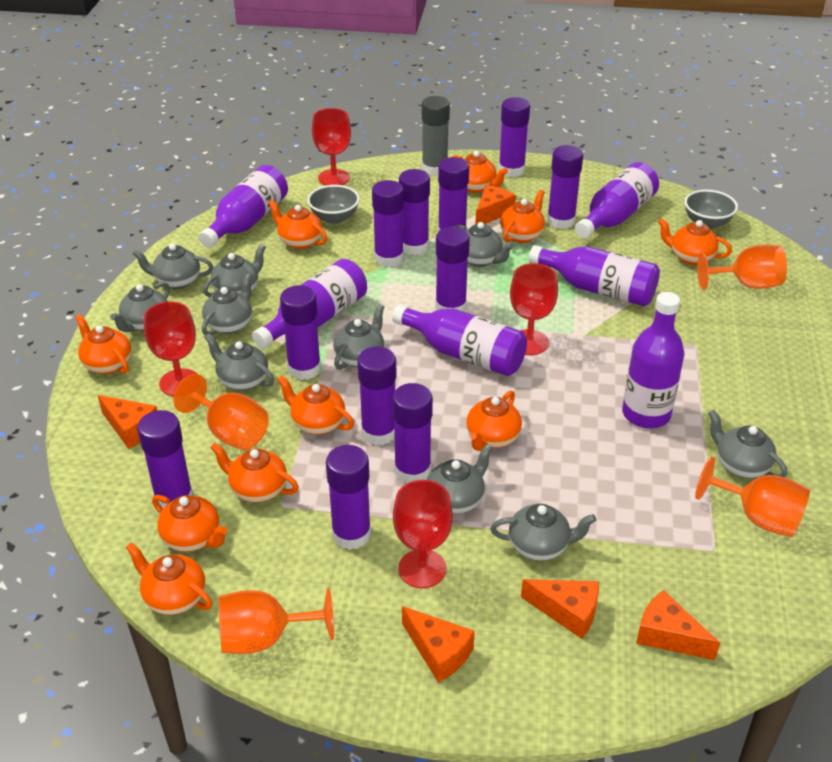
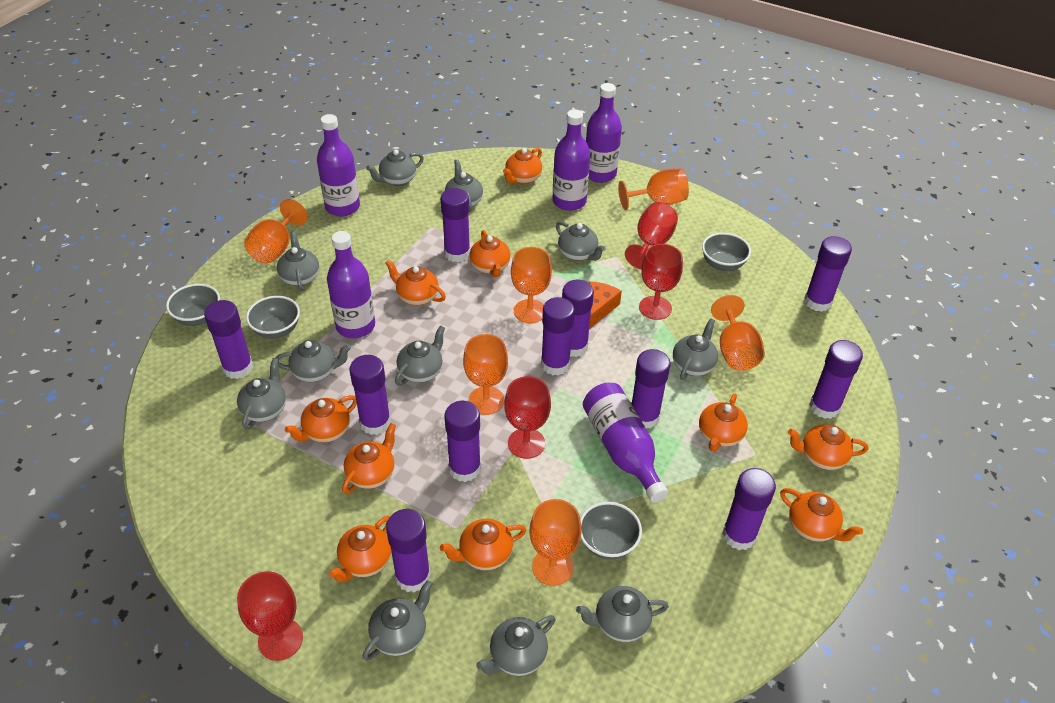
grey bowl: 2 -> 4
grey glue stick: 1 -> 0
grey teapot: 10 -> 11
orange cheese: 5 -> 1
orange goblet: 4 -> 6
purple bottle: 6 -> 5

